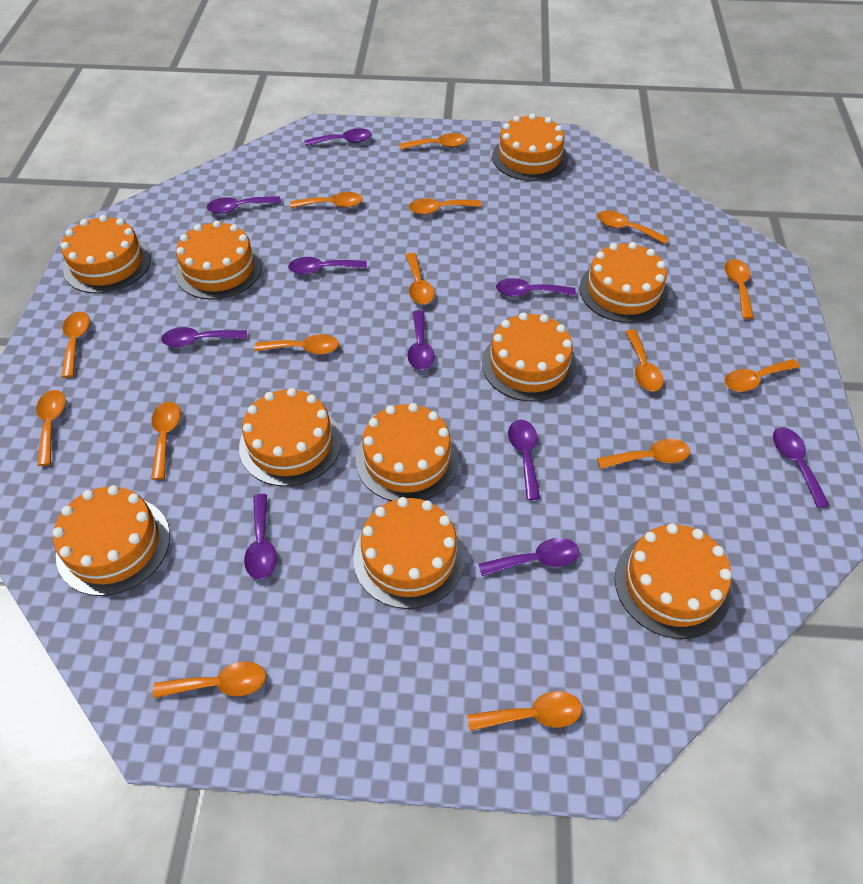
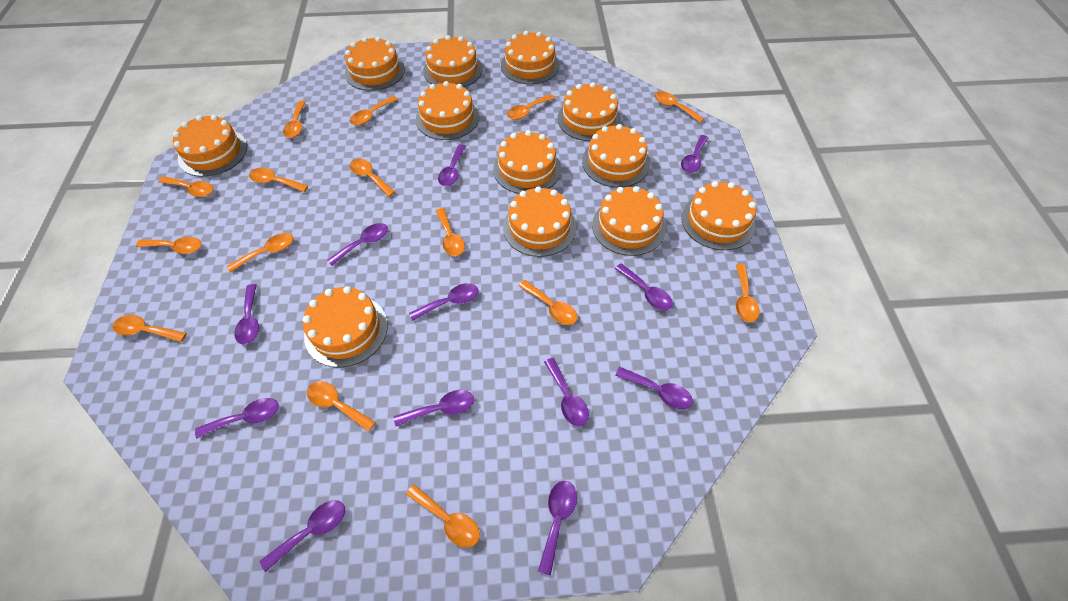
orange cake: 10 -> 12
purple spoon: 10 -> 12

